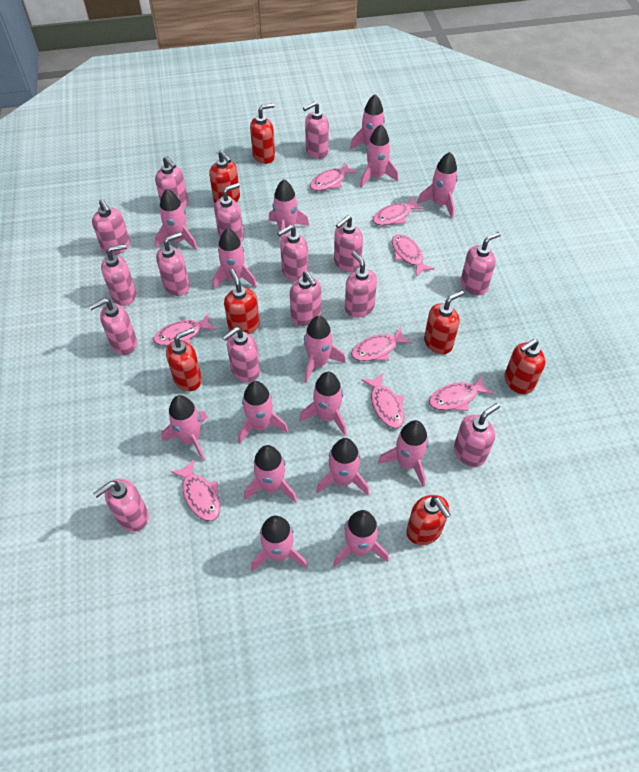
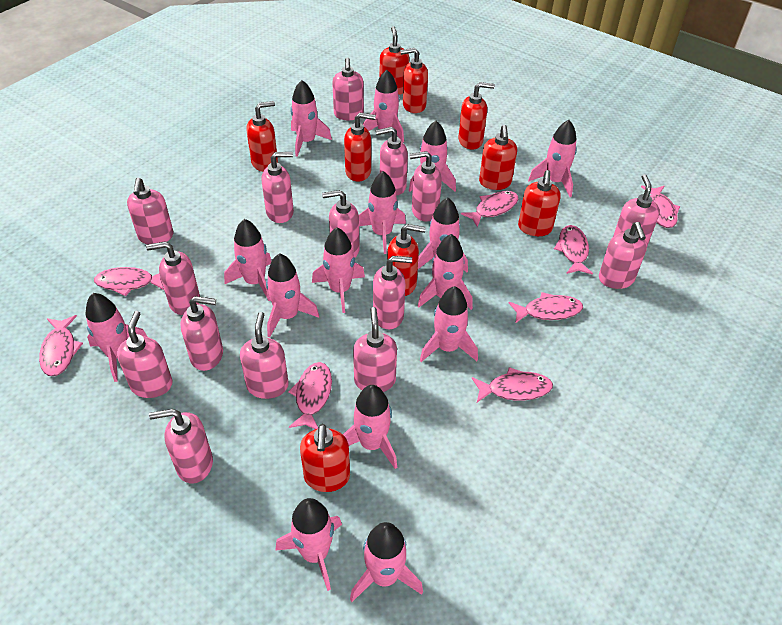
red soap dispenser: 7 -> 9

